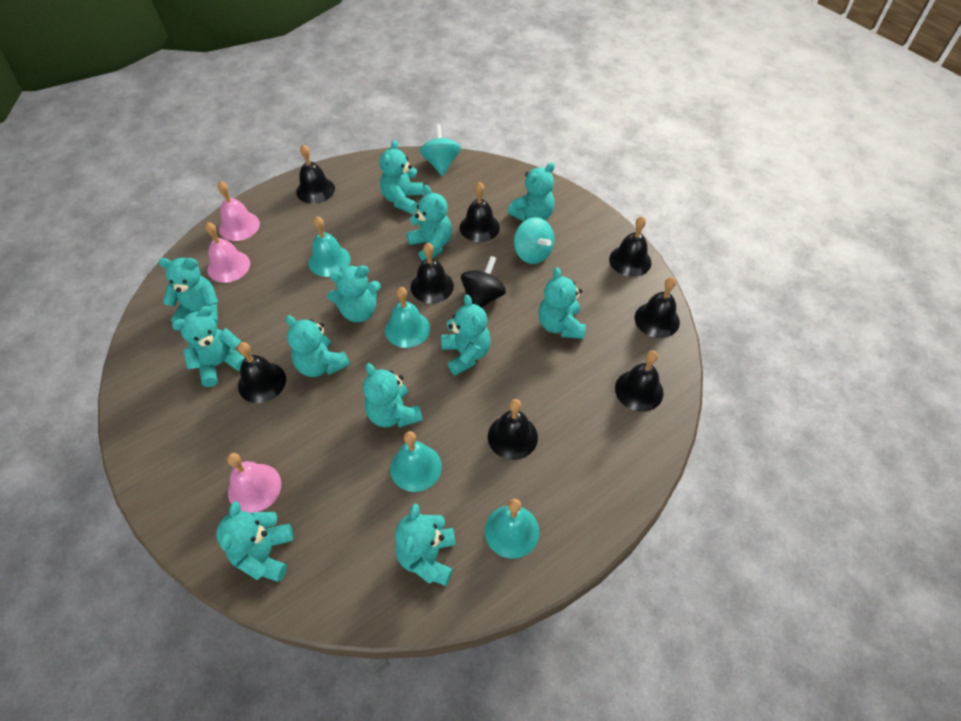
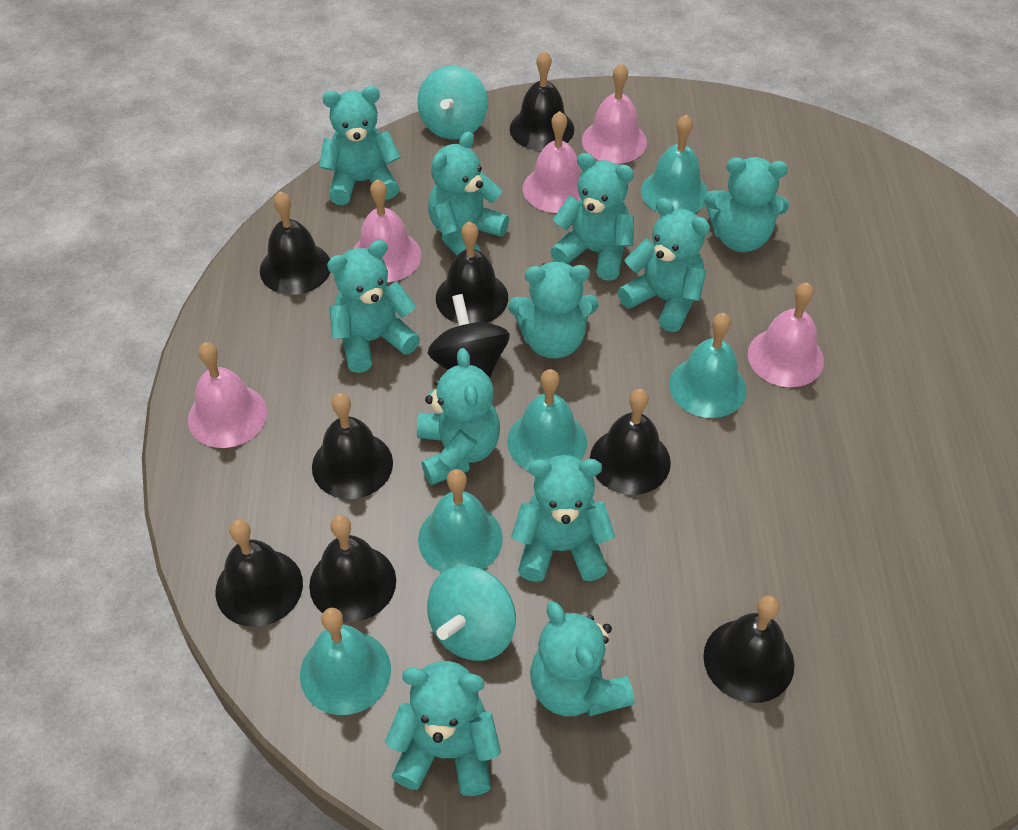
pink bell: 3 -> 5
turquoise bell: 4 -> 5
turquoise teddy bear: 12 -> 11

